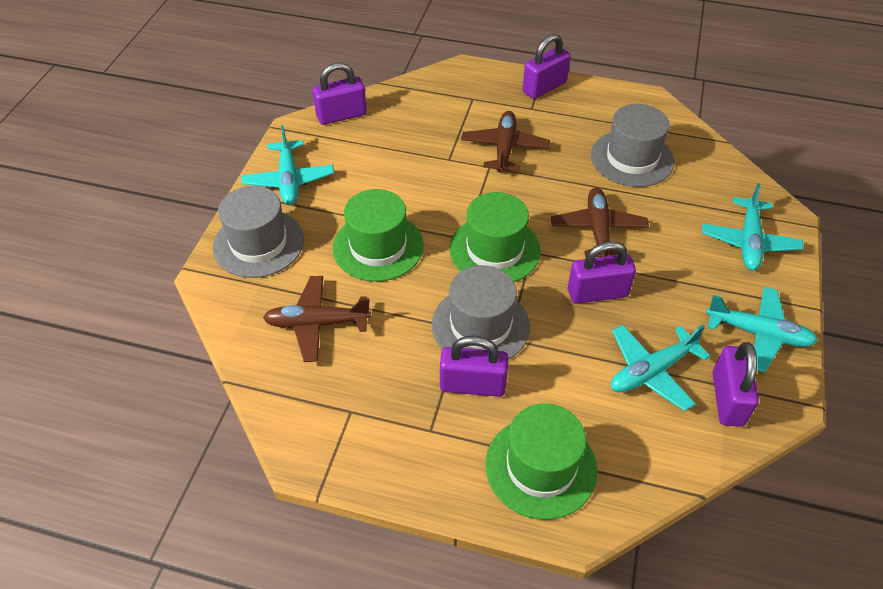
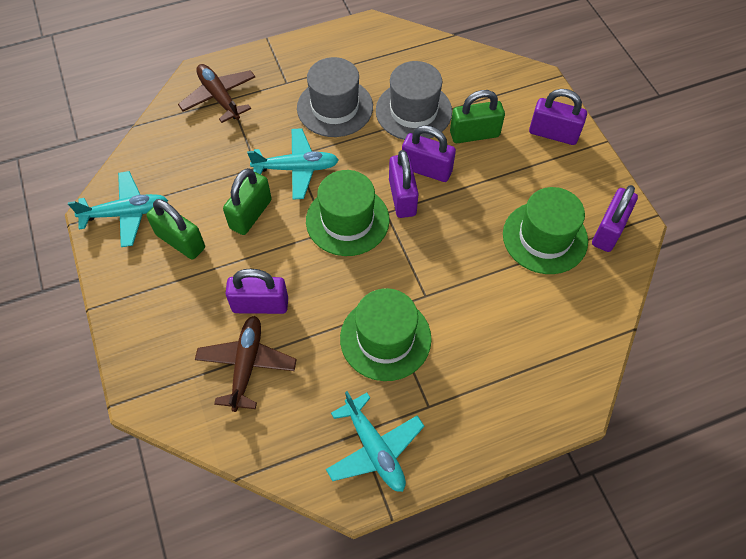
brown plane: 3 -> 2
green padlock: 0 -> 3
grey hat: 3 -> 2
turquoise plane: 4 -> 3

